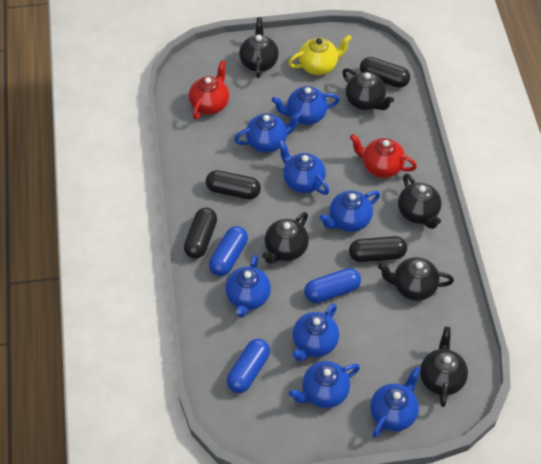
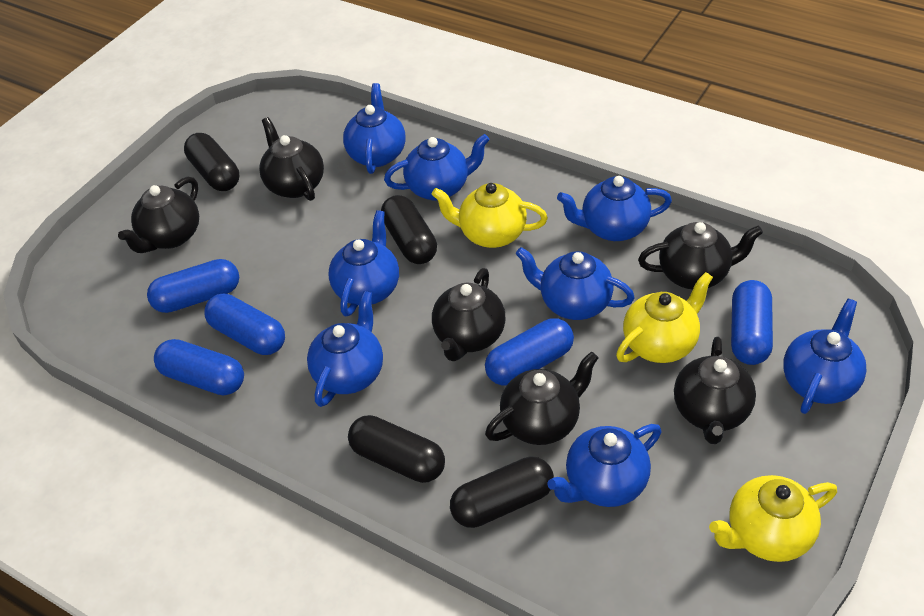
blue capsule: 3 -> 5
red teapot: 2 -> 0
yellow teapot: 1 -> 3

